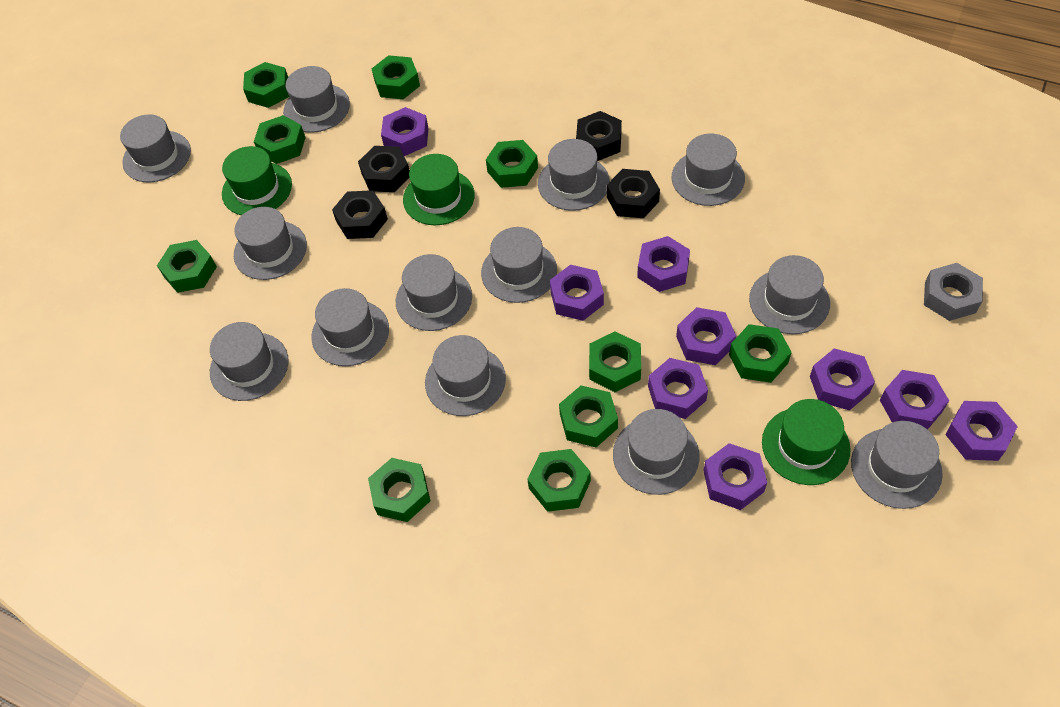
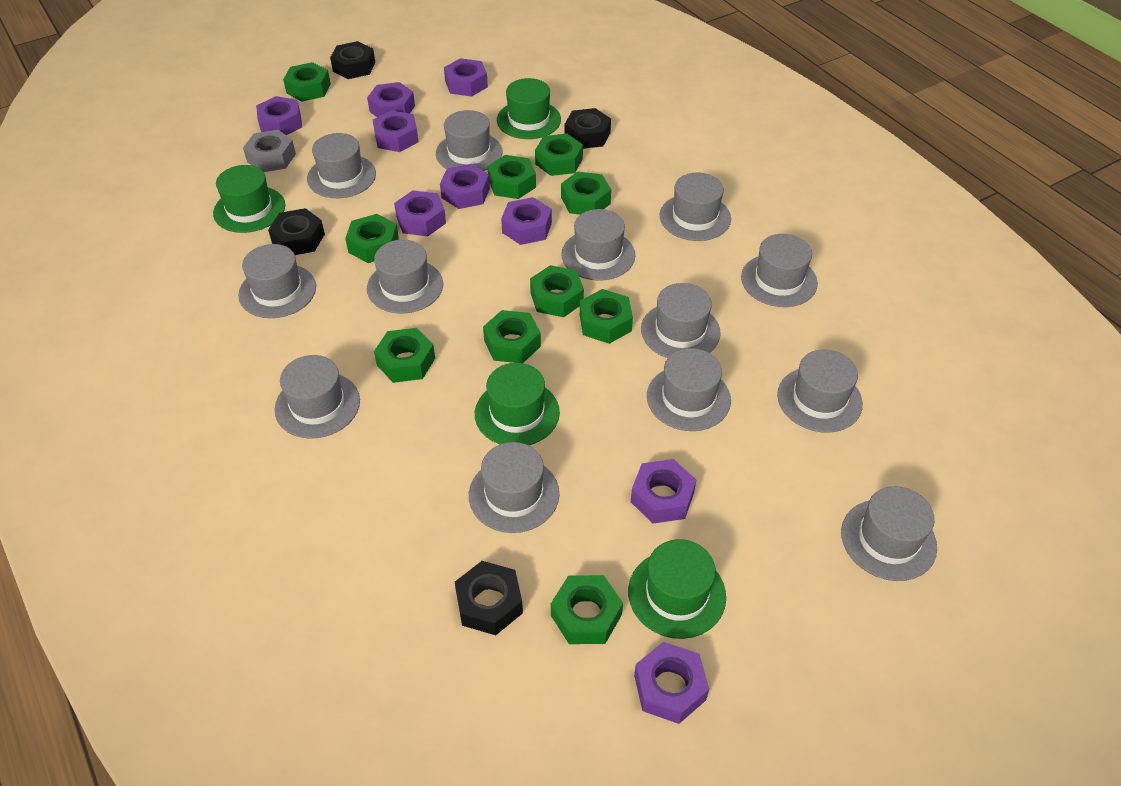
green hat: 3 -> 4

